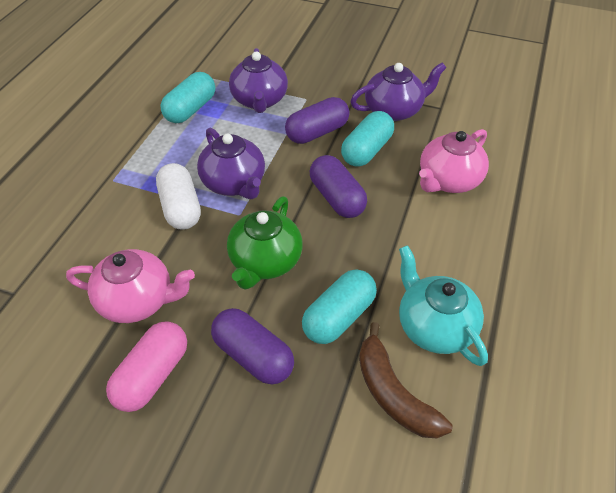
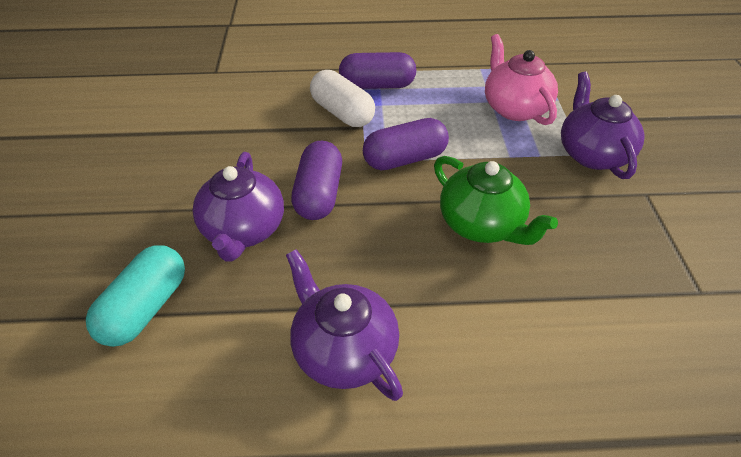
brown banana: 1 -> 0
pink capsule: 1 -> 0
pink teapot: 2 -> 1
turquoise capsule: 3 -> 1
turquoise teapot: 1 -> 0

